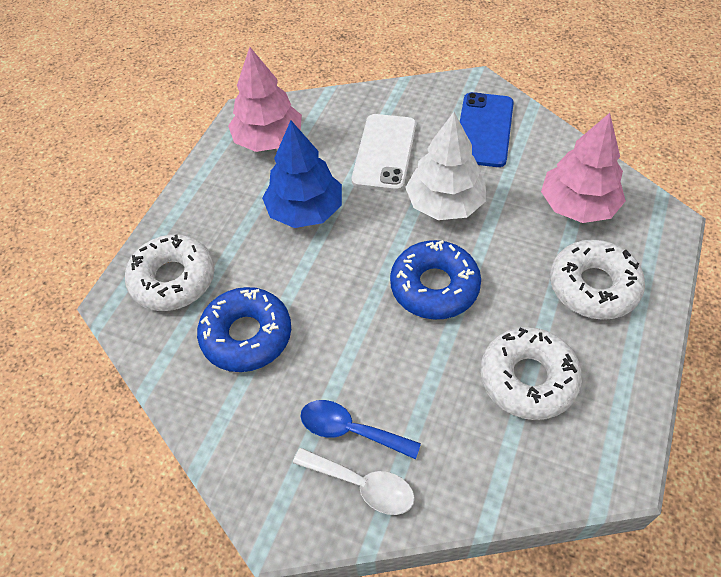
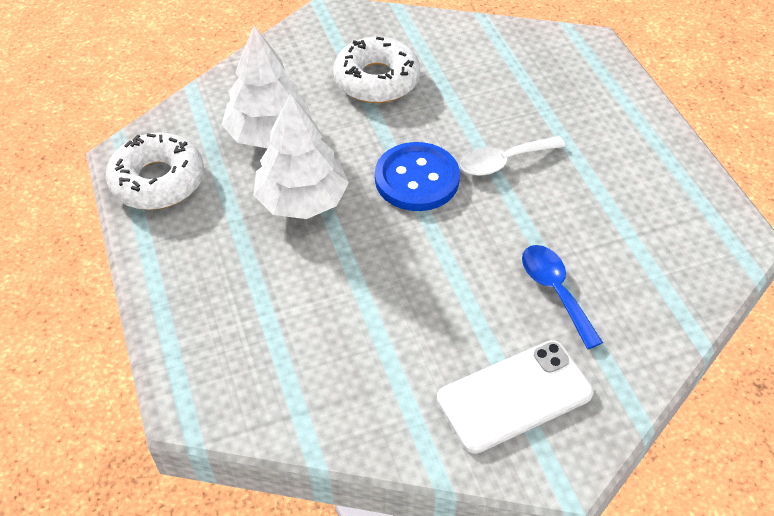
blue button: 0 -> 1
blue donut: 2 -> 0
blue phone: 1 -> 0
blue tree: 1 -> 0
pink tree: 2 -> 0
white donut: 3 -> 2
white tree: 1 -> 2

